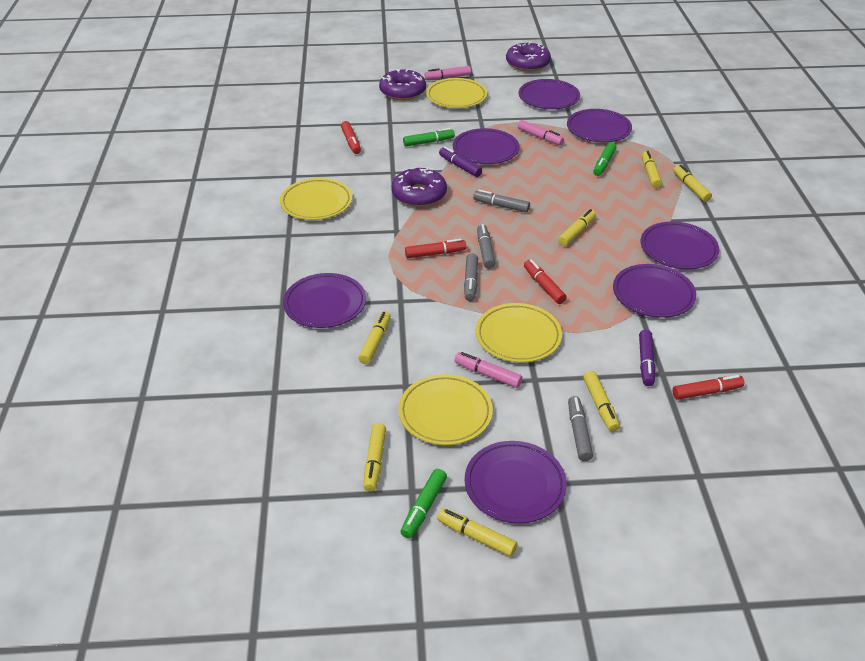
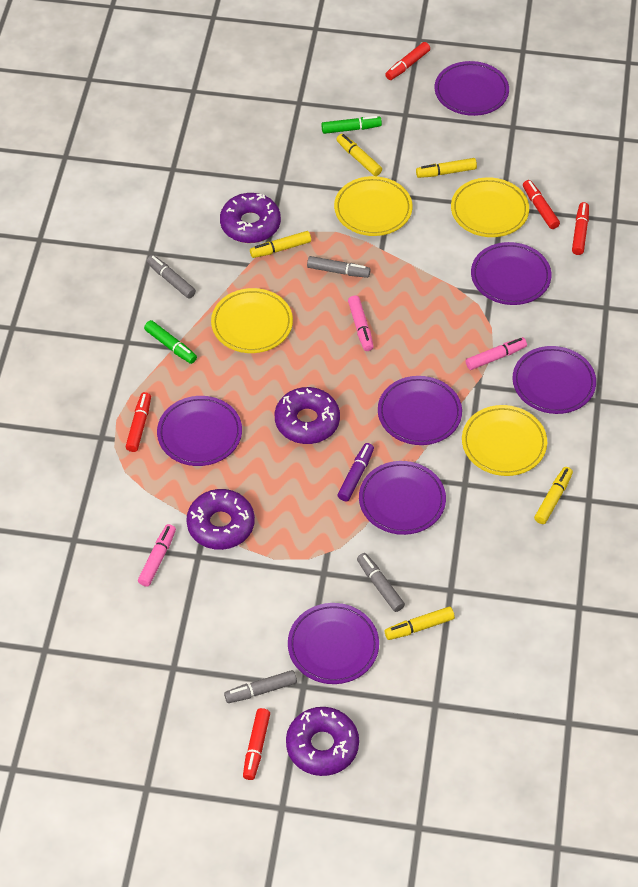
green marker: 3 -> 2
purple donut: 3 -> 4
purple marker: 2 -> 1
red marker: 4 -> 5
yellow marker: 7 -> 5

